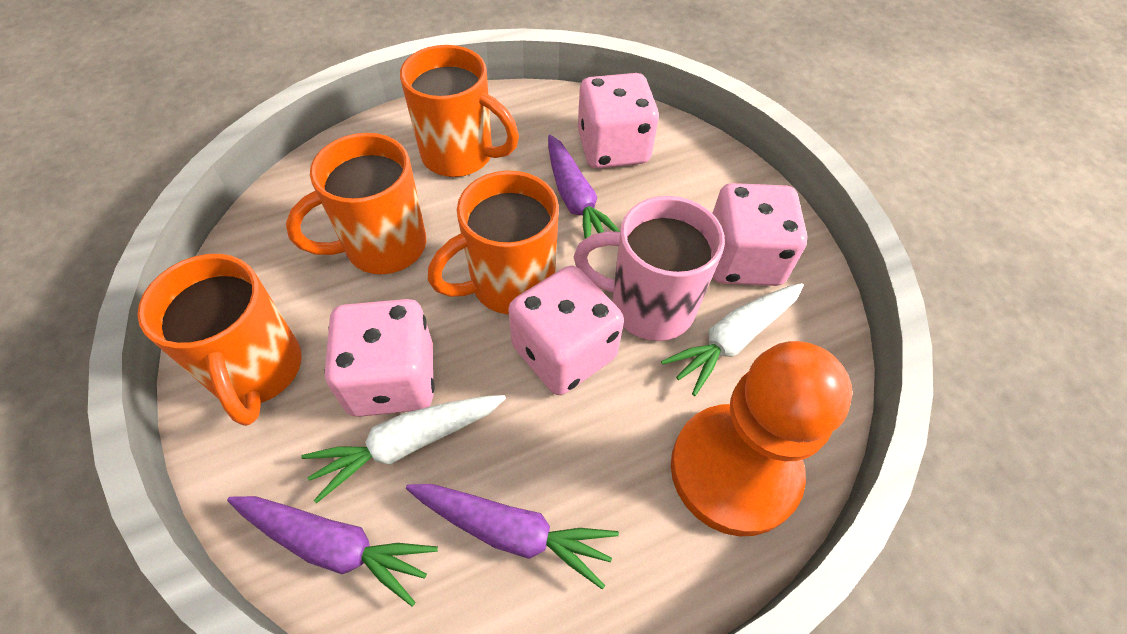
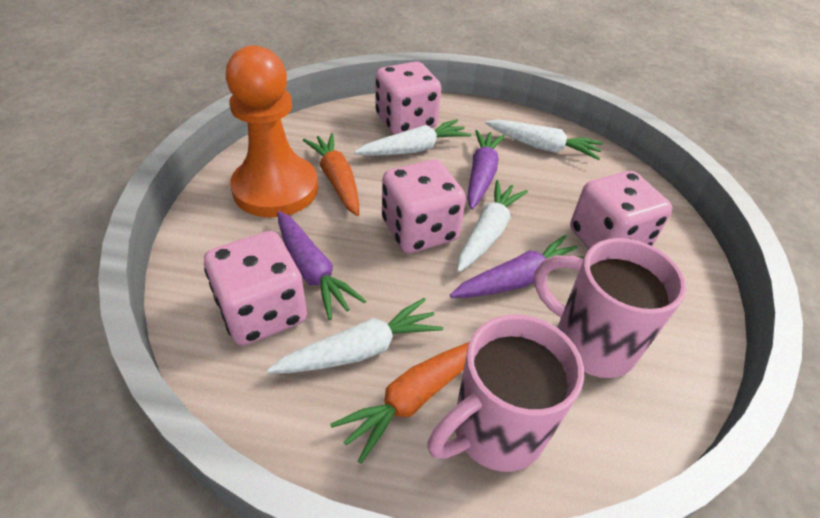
orange carrot: 0 -> 2
orange mug: 4 -> 0
pink mug: 1 -> 2
white carrot: 2 -> 4

